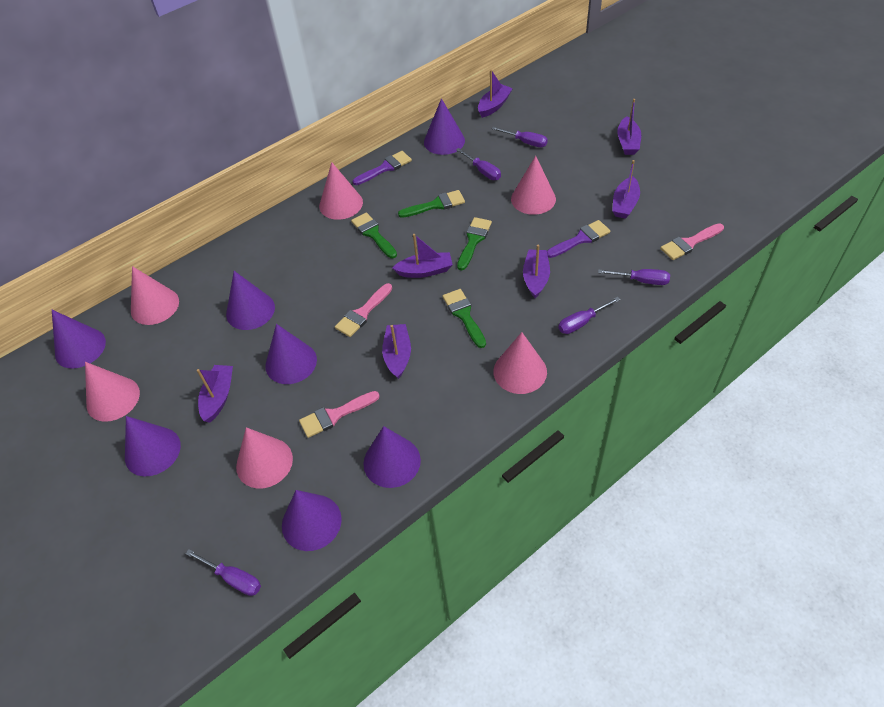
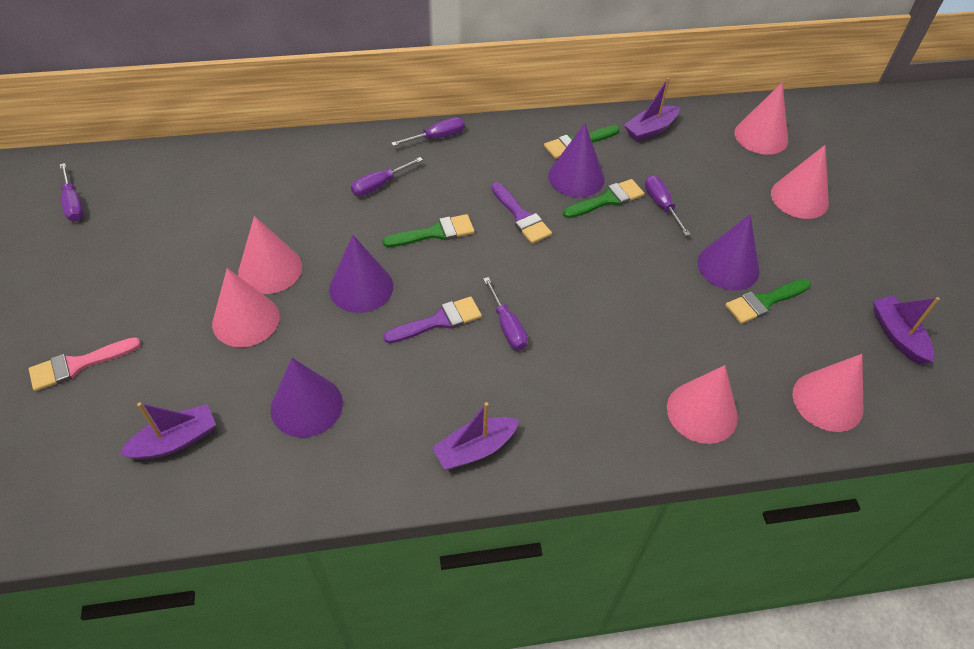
pink brush: 3 -> 1
purple boat: 7 -> 4
purple cone: 7 -> 4

